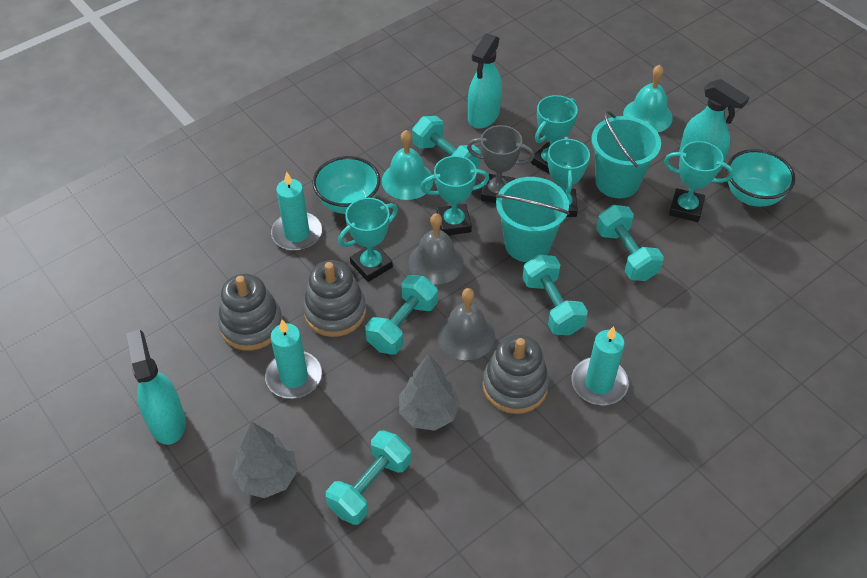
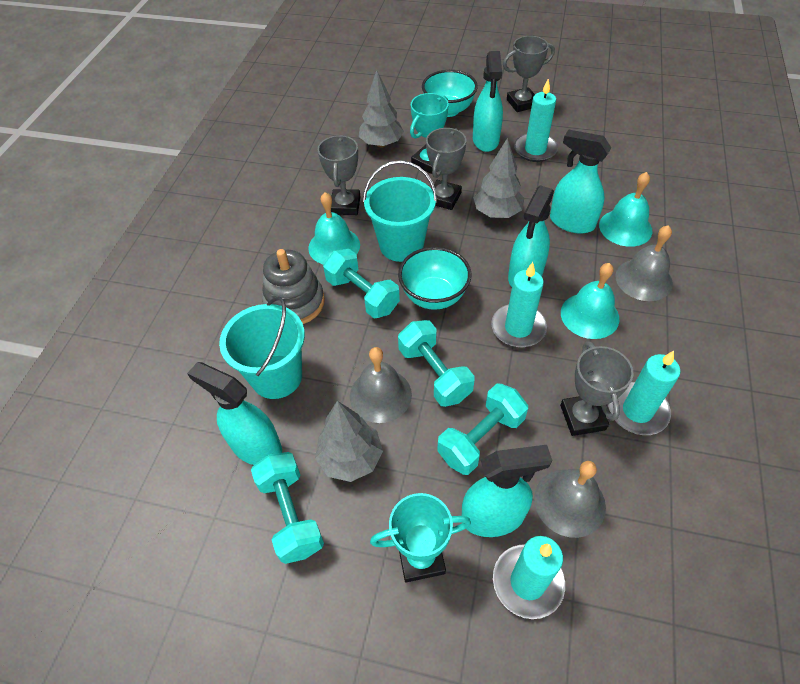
grey bell: 2 -> 3
grey stacking toy: 3 -> 1
grey tree: 2 -> 3
grey trophy: 1 -> 4
turquoise bell: 2 -> 3
turquoise candle: 3 -> 4
turquoise dumbbell: 5 -> 4
turquoise spray bottle: 3 -> 5
turquoise trophy: 5 -> 2

